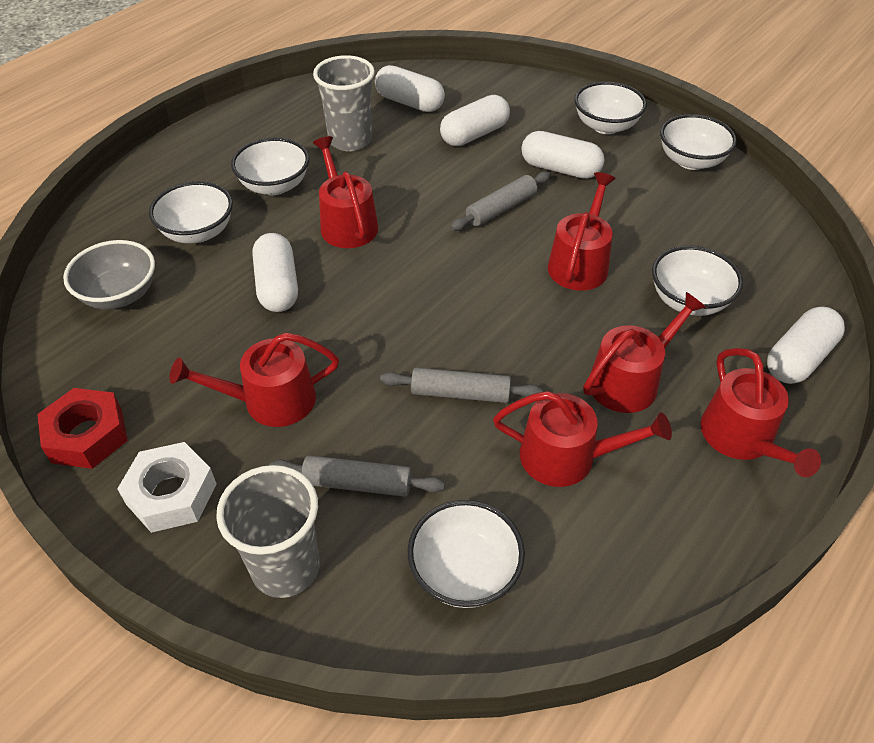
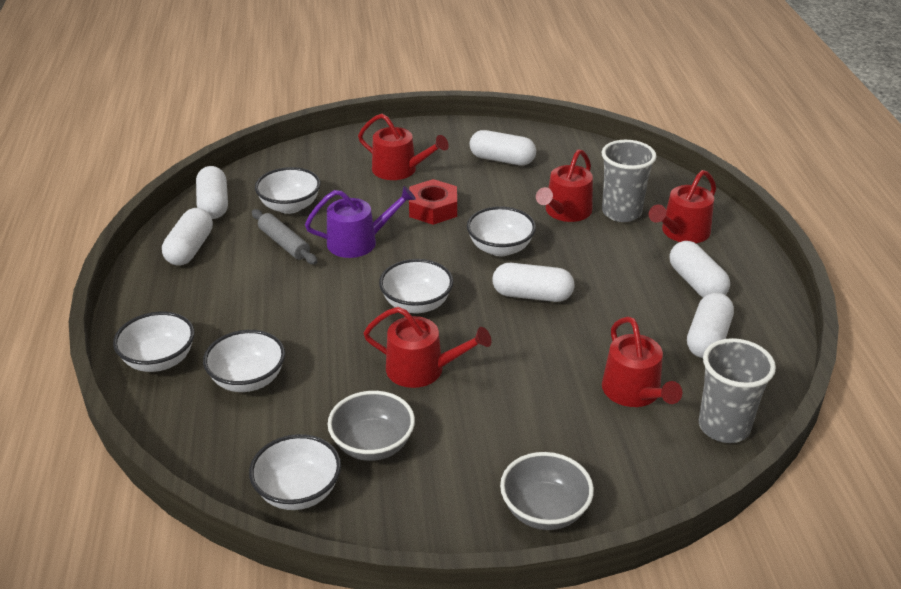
grey bowl: 1 -> 2
grey rolling pin: 3 -> 1
purple watering can: 0 -> 1
red watering can: 6 -> 5
white capsule: 5 -> 6
white nut: 1 -> 0

